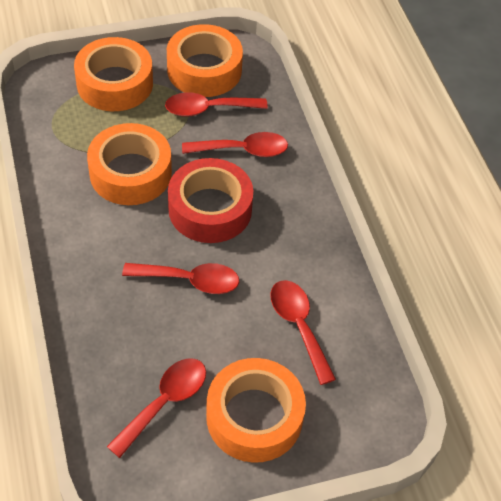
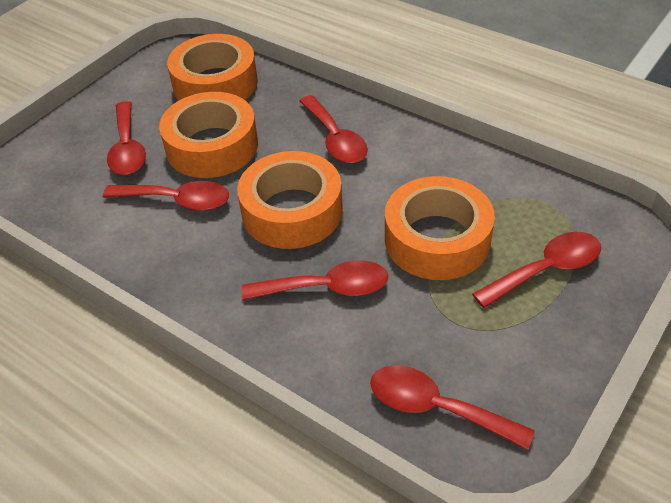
red spoon: 5 -> 6
red tape: 1 -> 0

